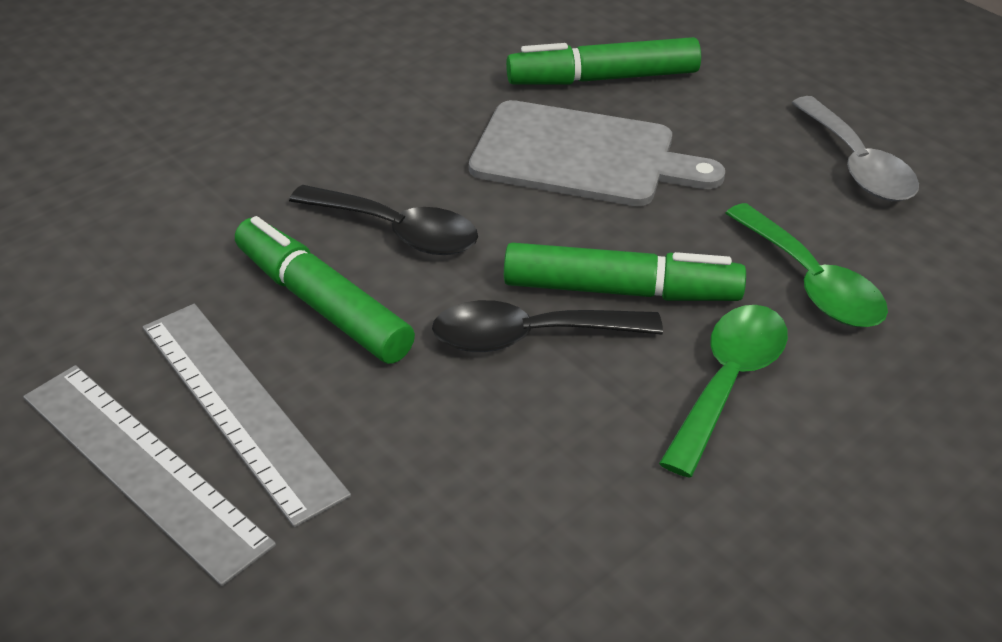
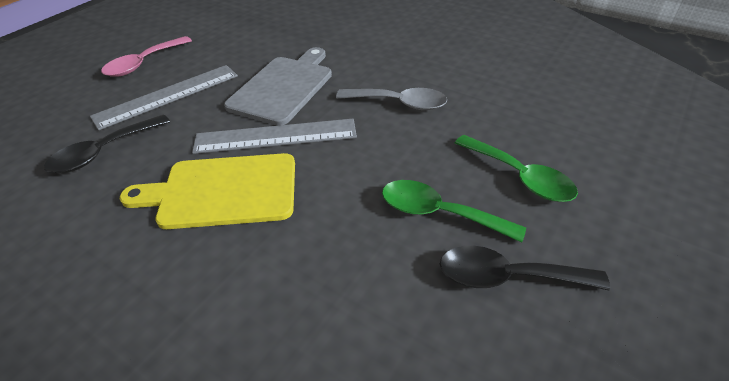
green marker: 3 -> 0
pink spoon: 0 -> 1
yellow cutting board: 0 -> 1

